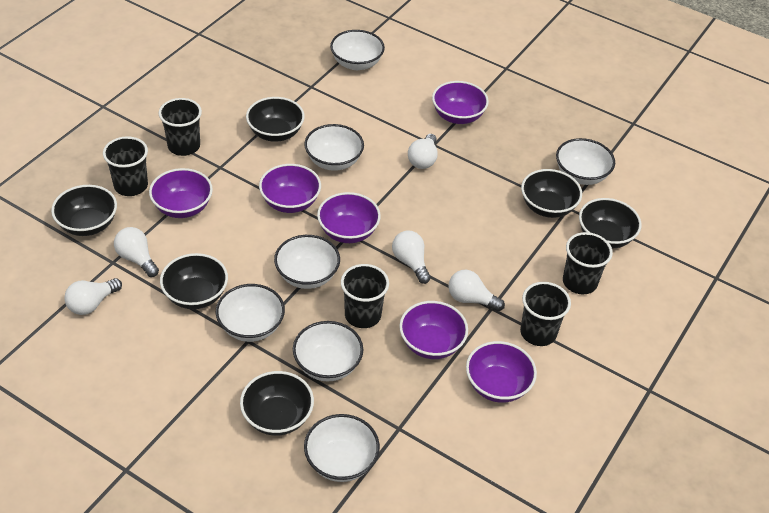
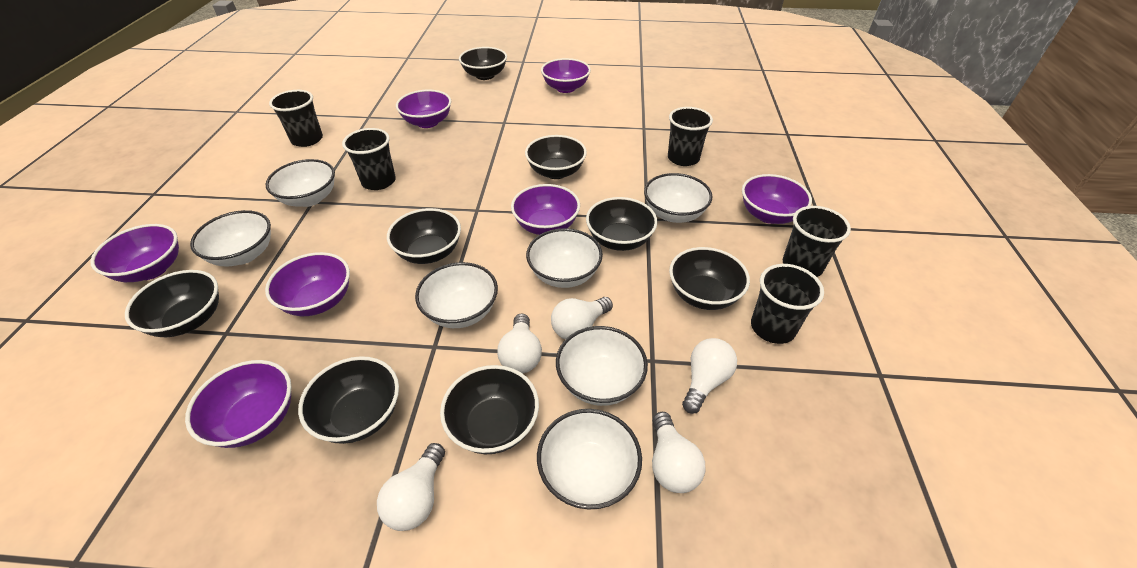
black bowl: 6 -> 8
purple bowl: 6 -> 7

